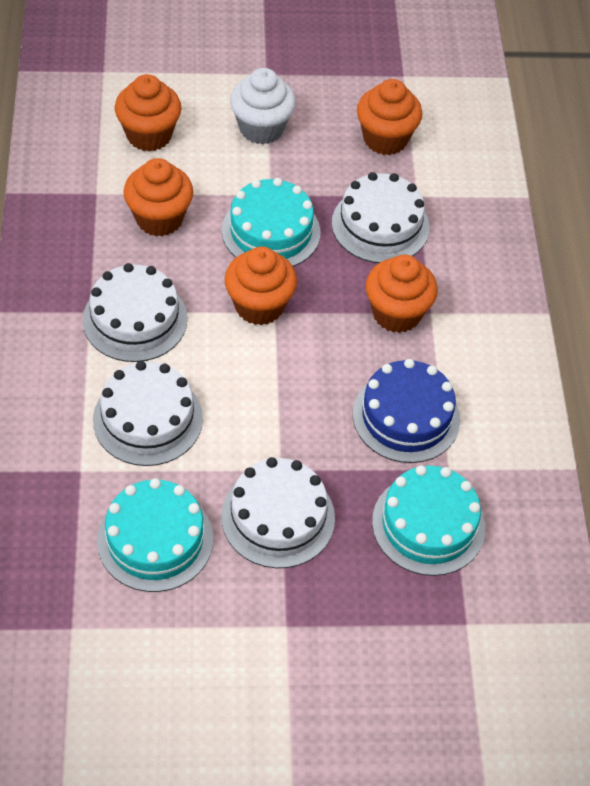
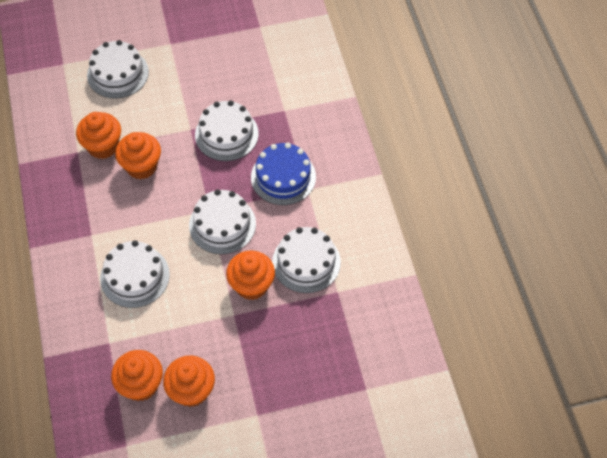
turquoise cake: 3 -> 0
white cake: 4 -> 5
white cupcake: 1 -> 0

